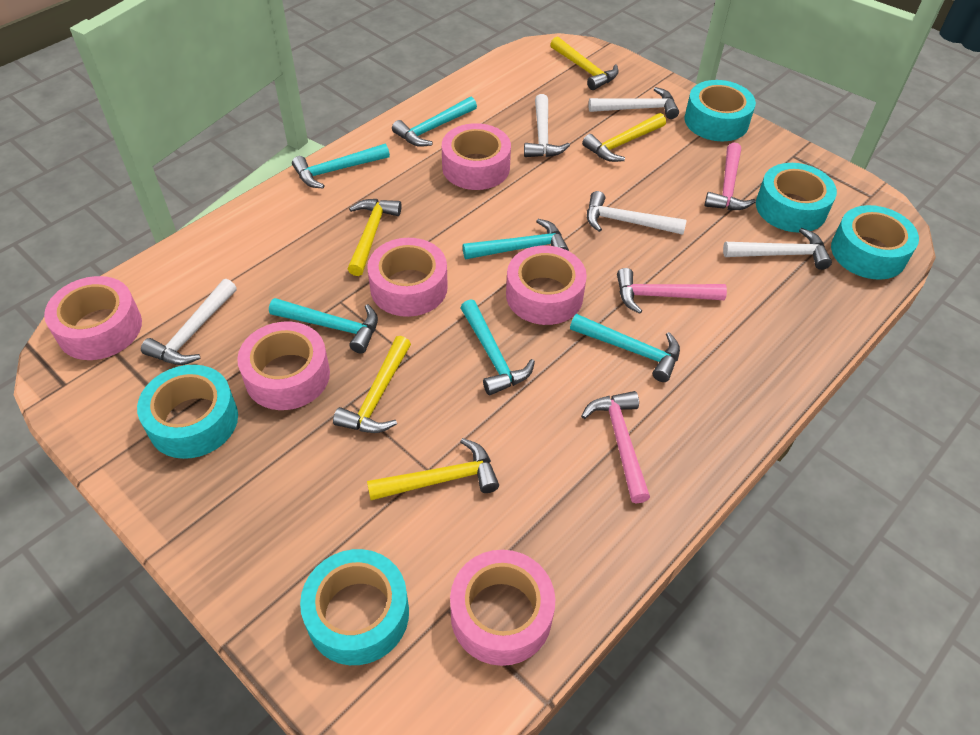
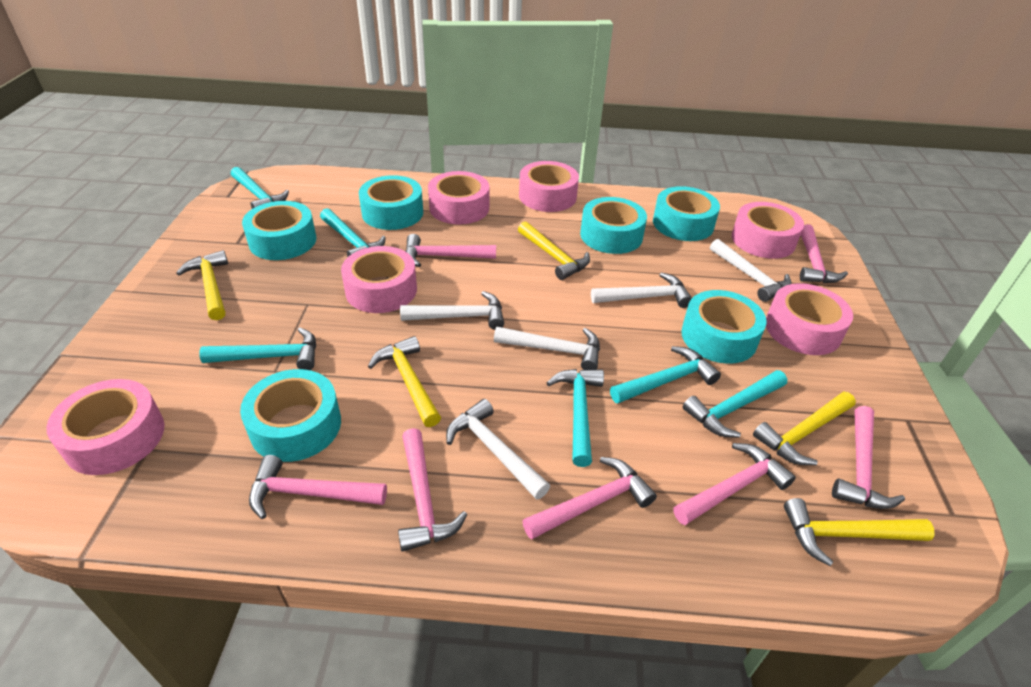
pink hammer: 3 -> 7
turquoise tape: 5 -> 6

